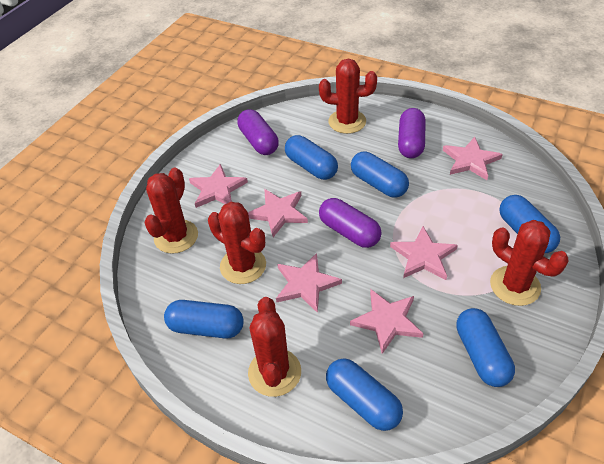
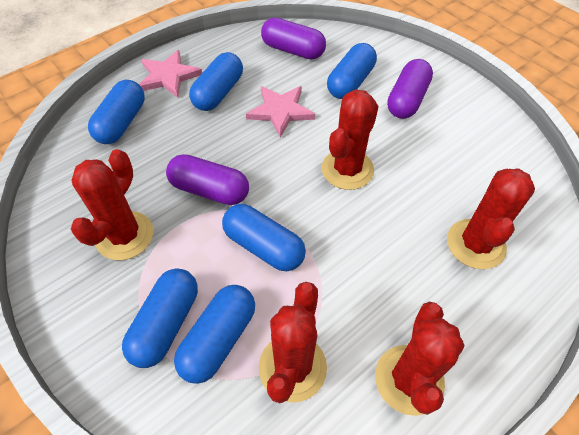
pink star: 6 -> 2

